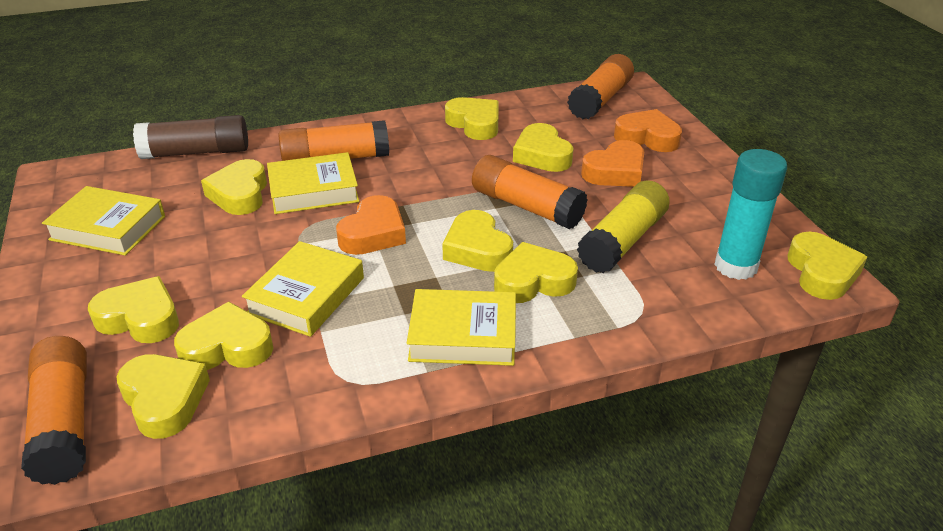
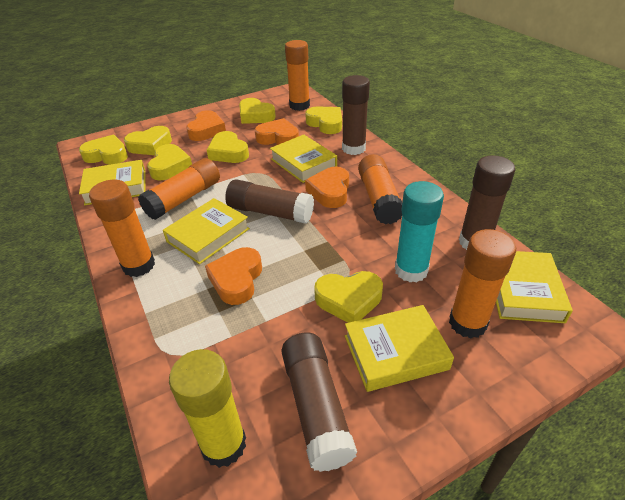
brown glue stick: 1 -> 4
orange glue stick: 4 -> 5
orange heart: 3 -> 4
yellow book: 4 -> 5
yellow heart: 9 -> 7

